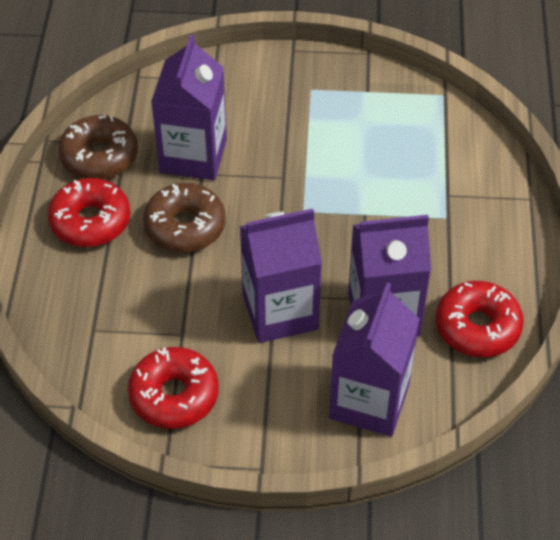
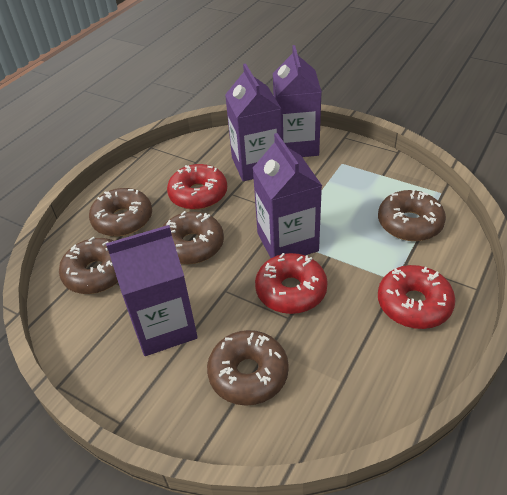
brown donut: 2 -> 5

